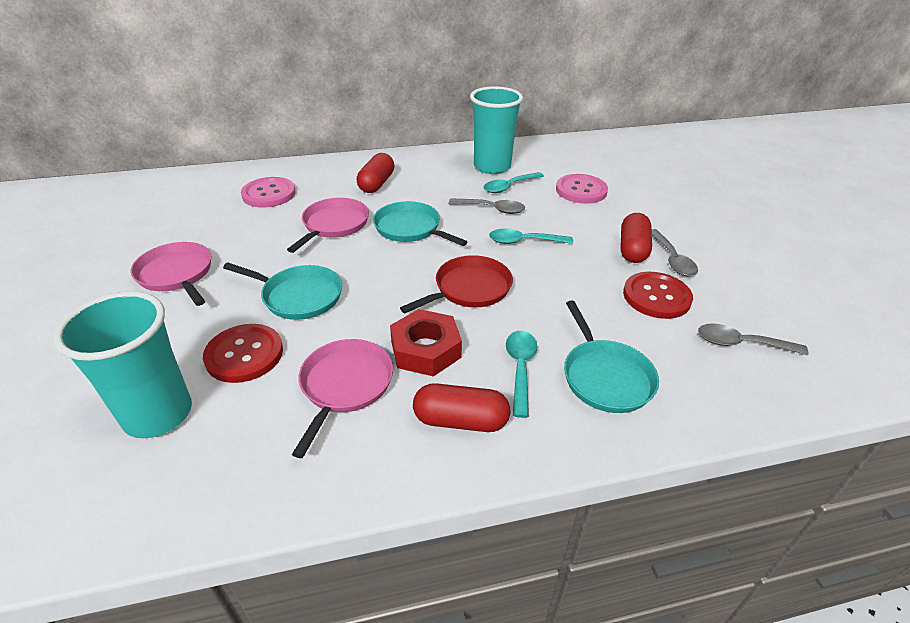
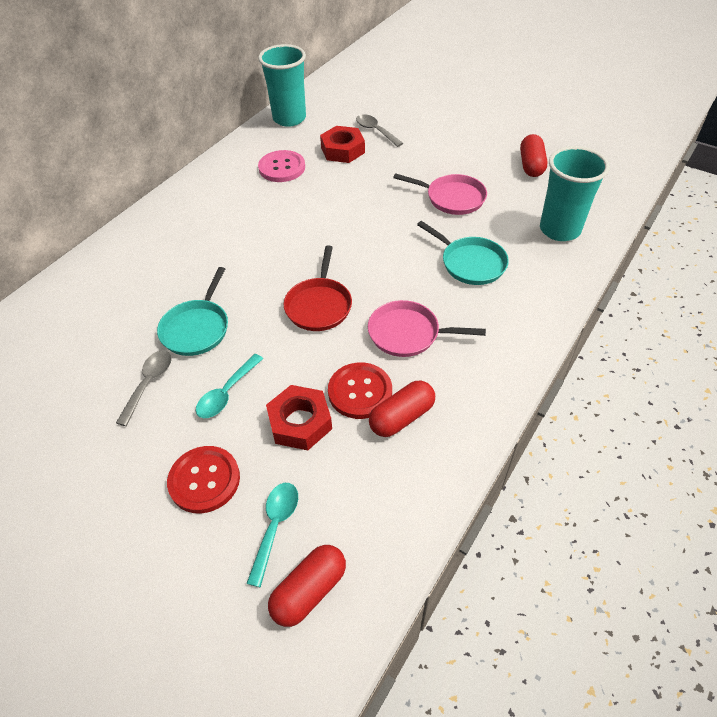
grey spoon: 3 -> 2
pink button: 2 -> 1
pink pan: 3 -> 2
red nut: 1 -> 2
turquoise pan: 3 -> 2
turquoise spoon: 3 -> 2

